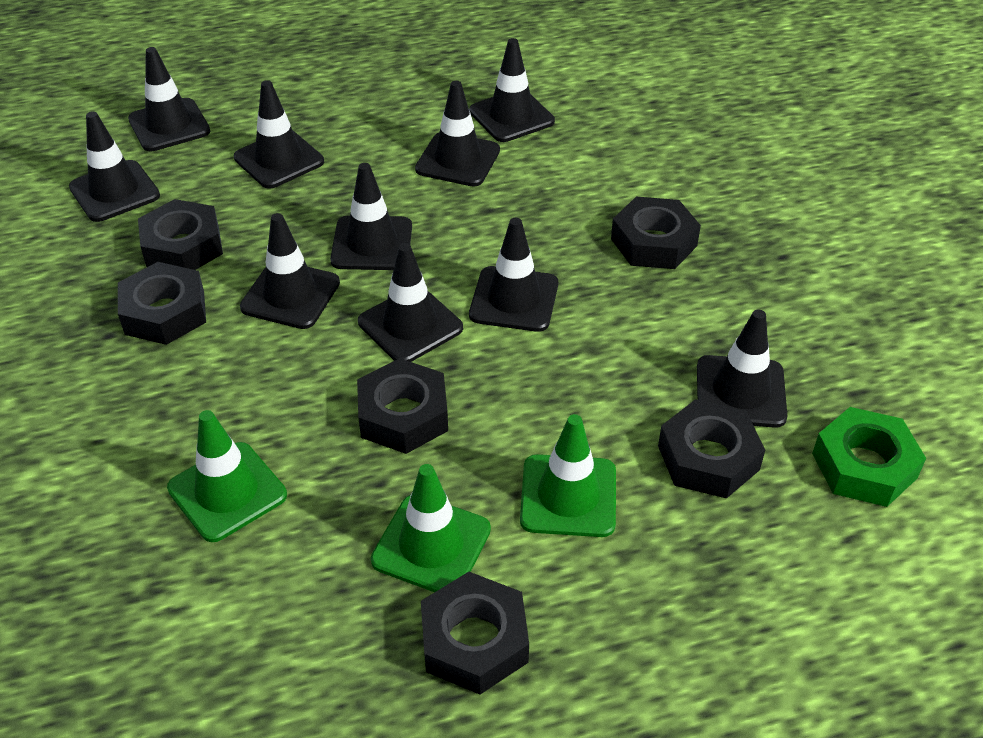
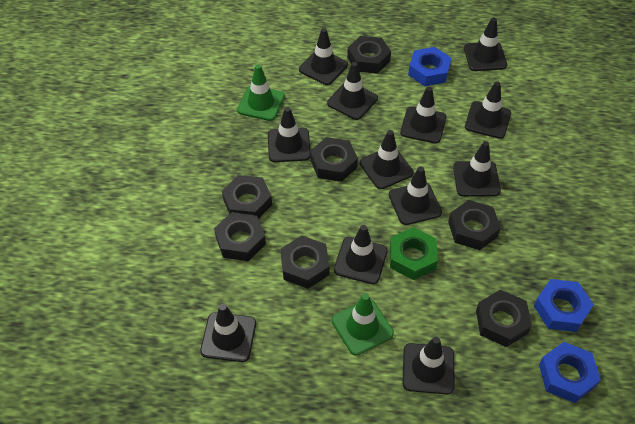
black nut: 6 -> 7
black traffic cone: 10 -> 12
blue nut: 0 -> 3
green traffic cone: 3 -> 2

